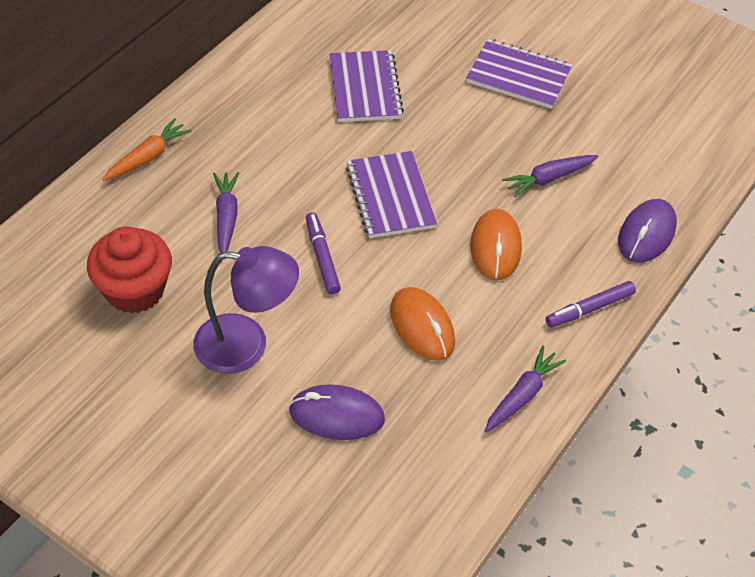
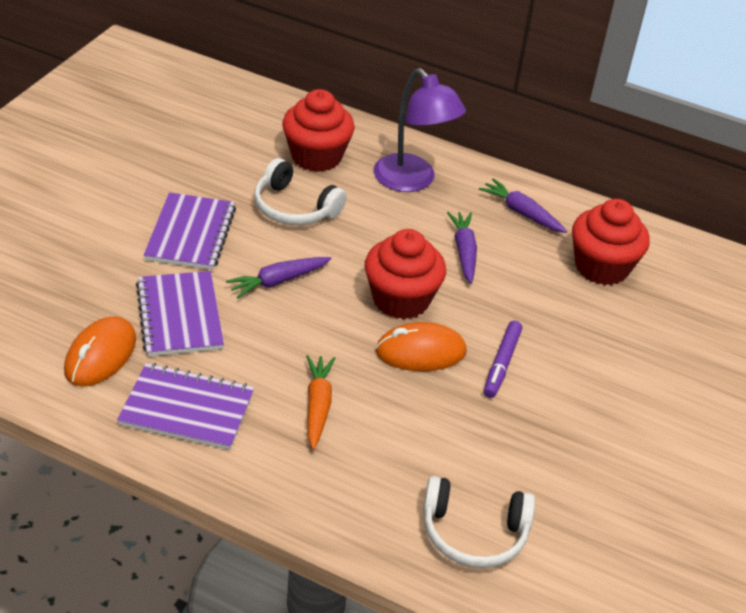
purple marker: 2 -> 1
purple mouse: 2 -> 0
red cupcake: 1 -> 3
white headphones: 0 -> 2

